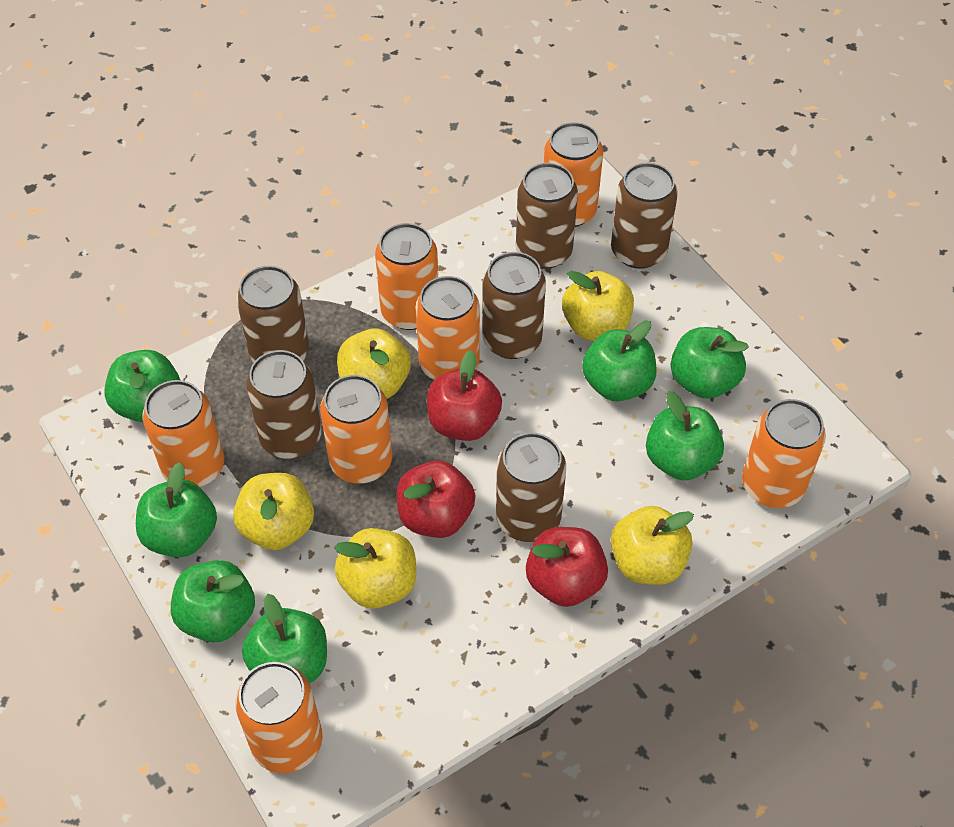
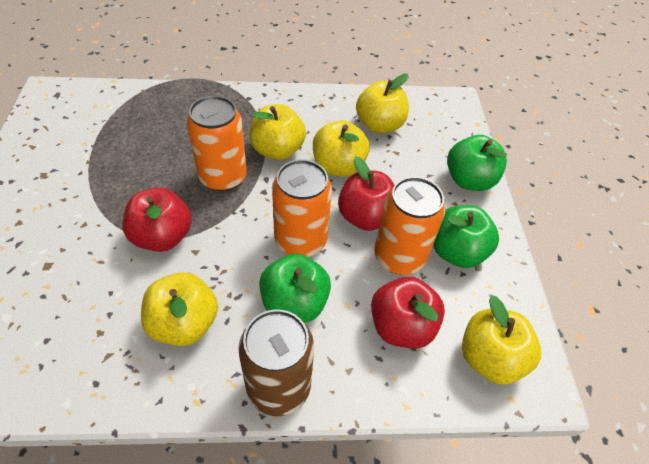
brown can: 6 -> 1
green apple: 7 -> 3
orange can: 7 -> 3

